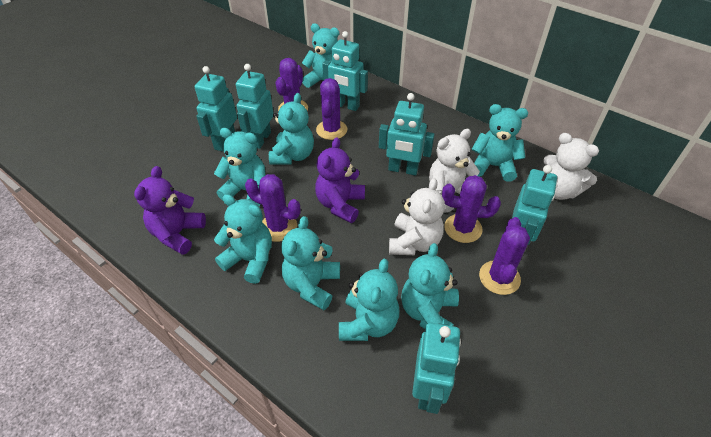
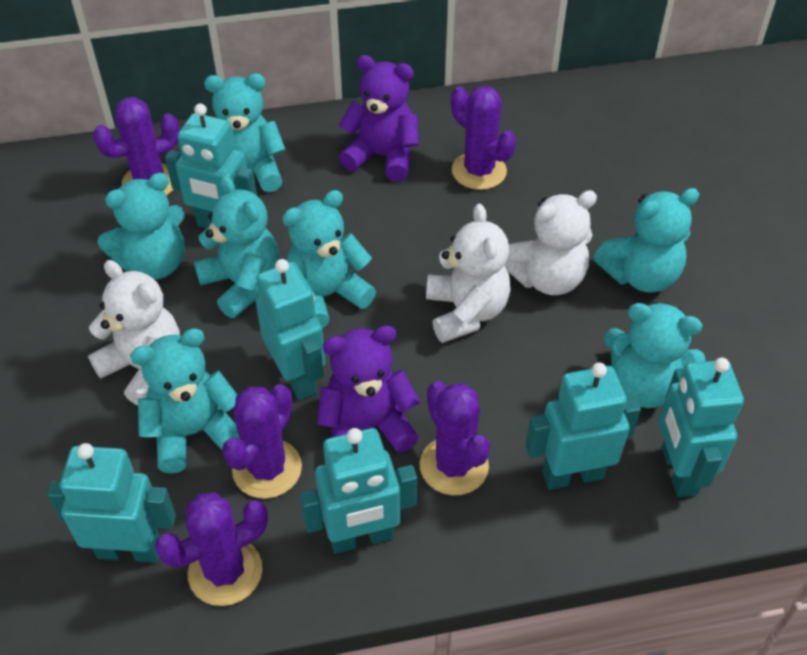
turquoise teddy bear: 8 -> 7

